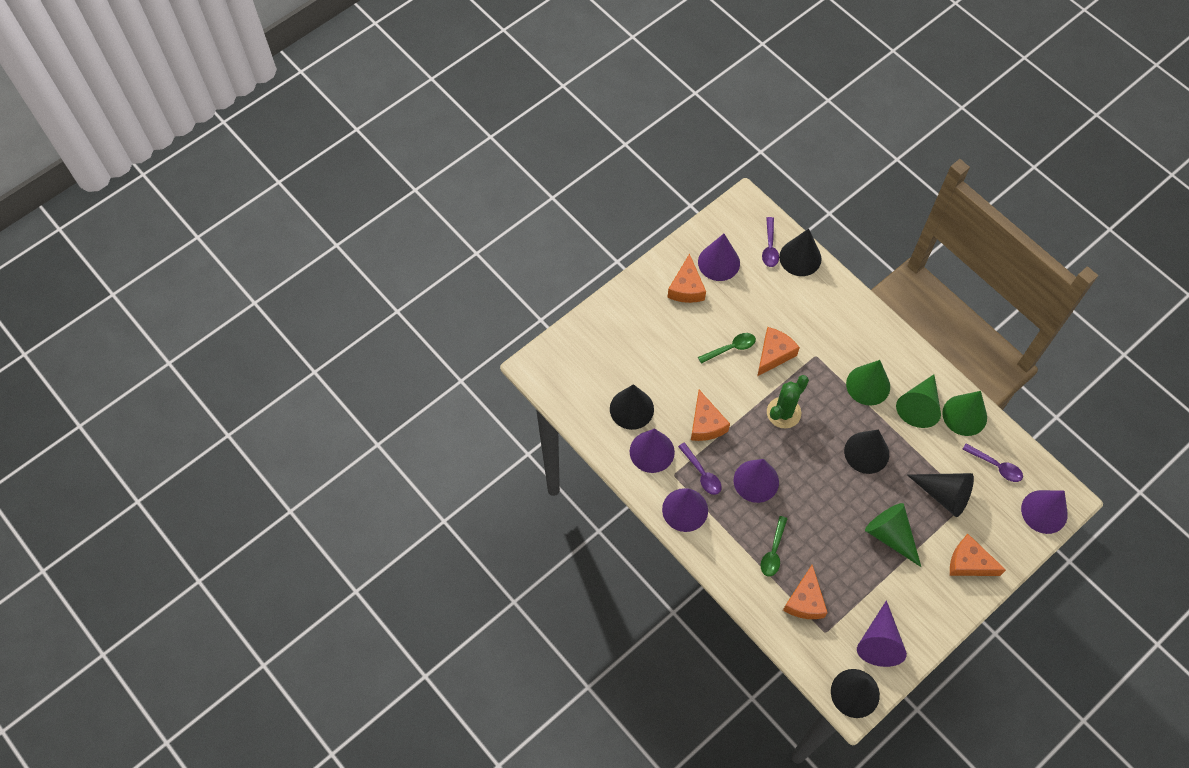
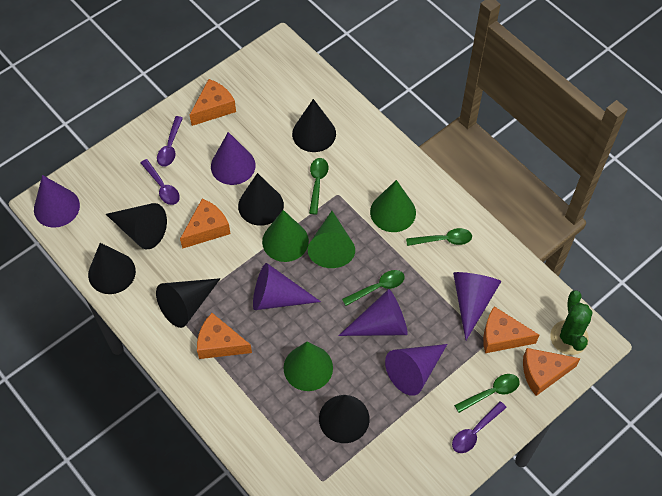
black cone: 5 -> 6
green spoon: 2 -> 4

